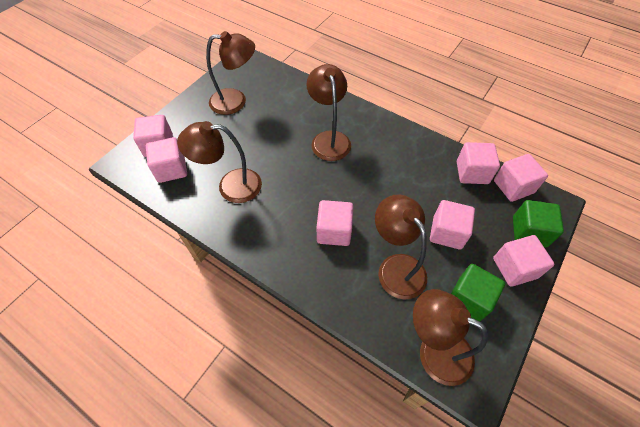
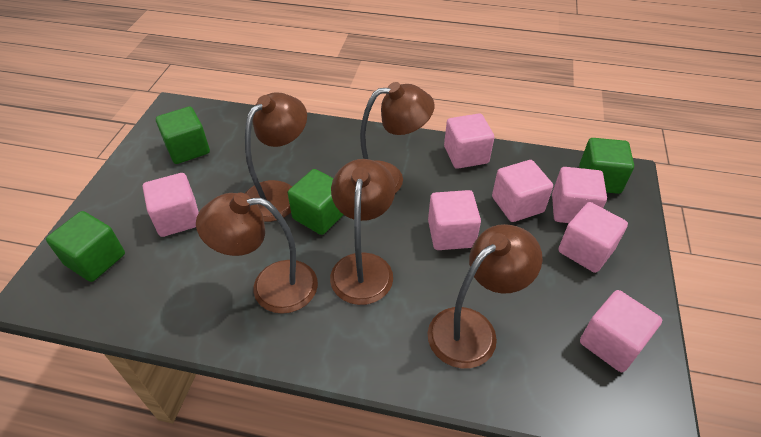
green cube: 2 -> 4

